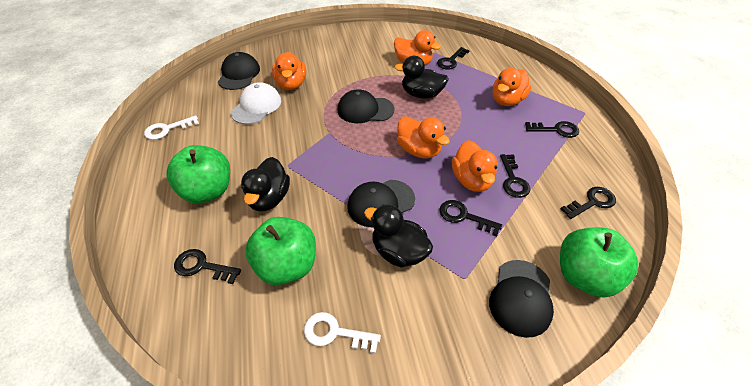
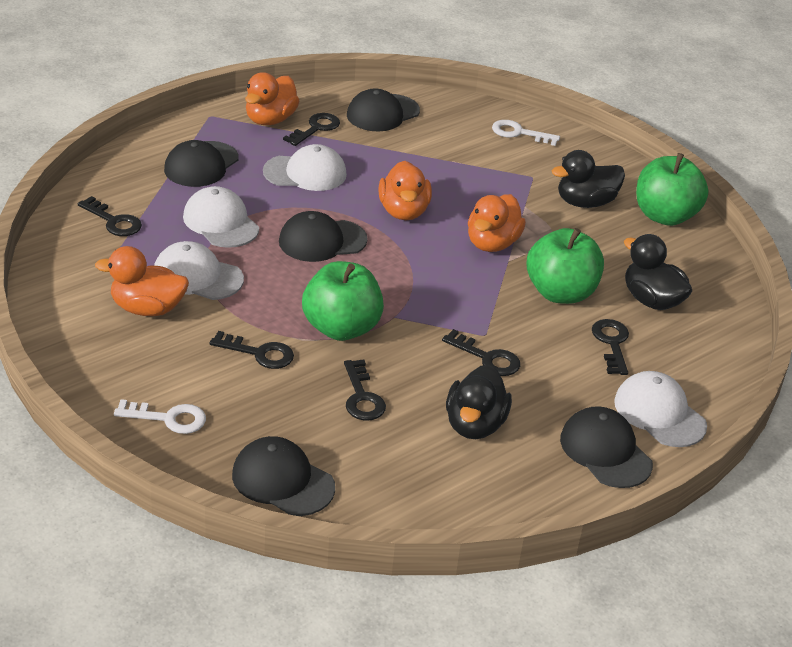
black cap: 4 -> 5
orange duck: 5 -> 4
white cap: 1 -> 4

